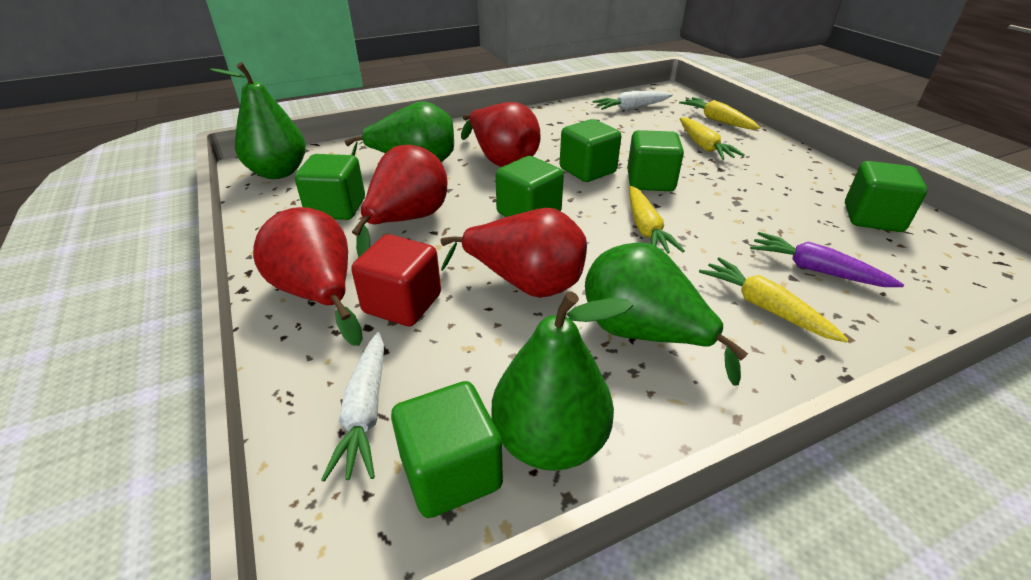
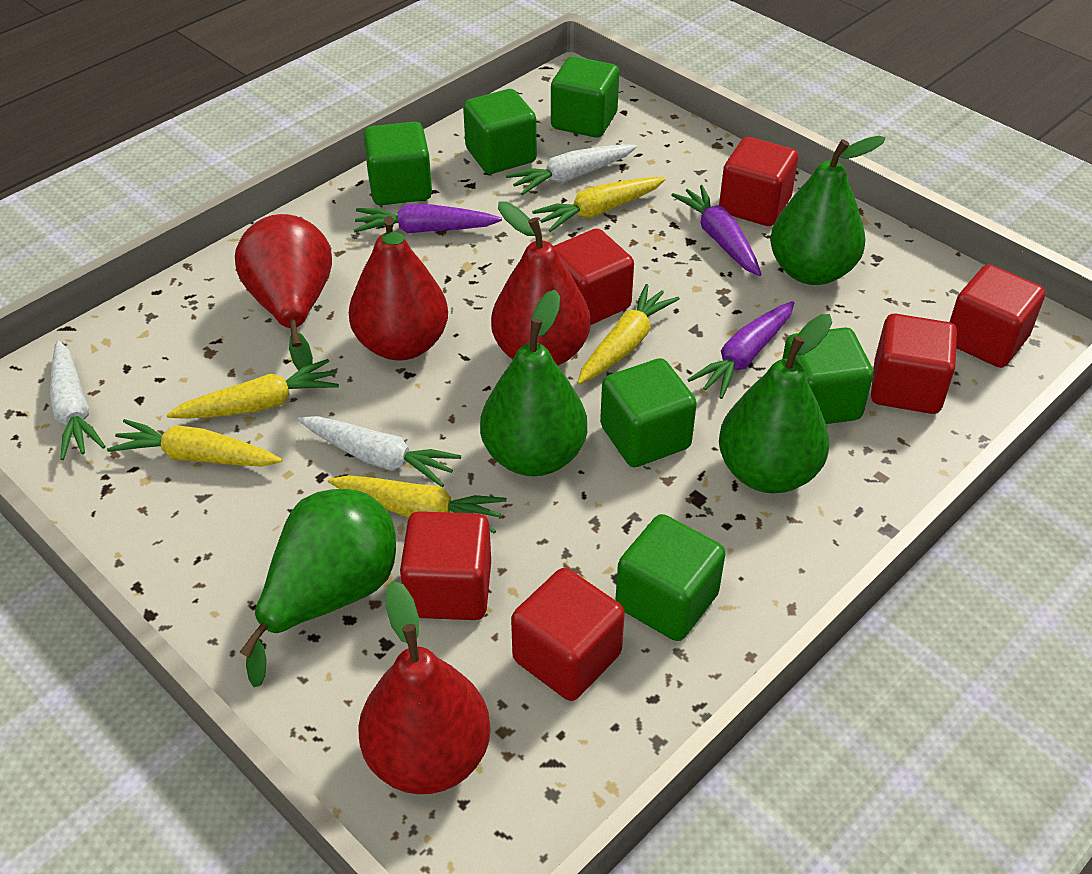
purple carrot: 1 -> 3
red cube: 1 -> 6
white carrot: 2 -> 3
yellow carrot: 4 -> 5

